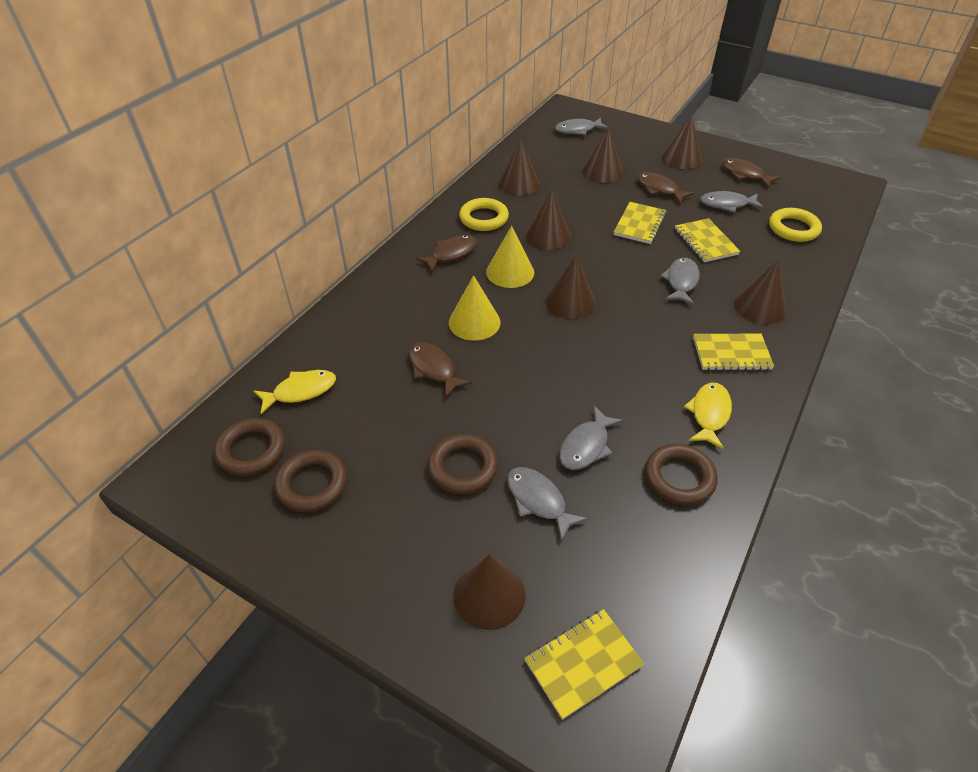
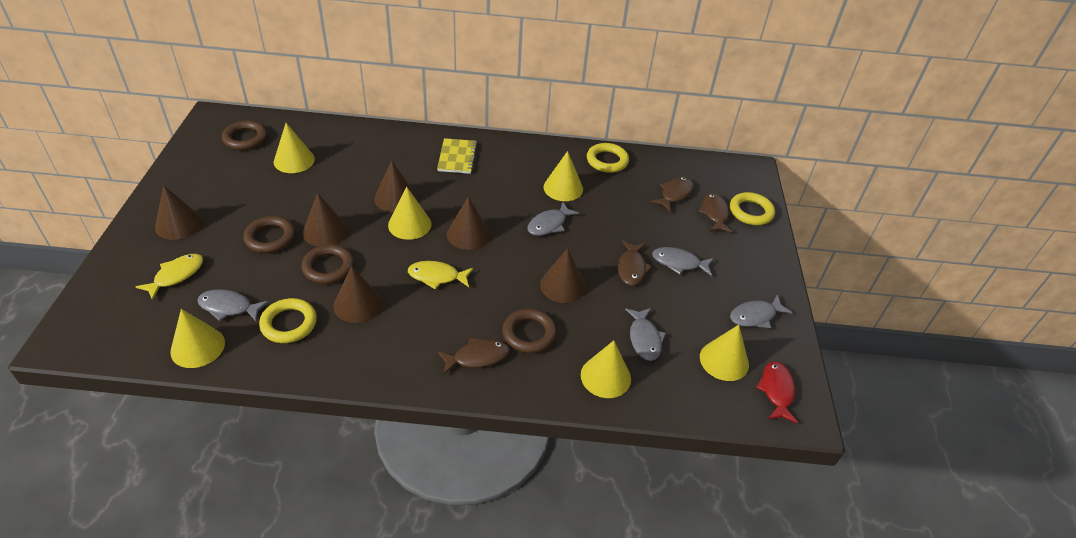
brown cone: 7 -> 6
red fish: 0 -> 1
yellow cone: 2 -> 6
yellow notebook: 4 -> 1
yellow ring: 2 -> 3

